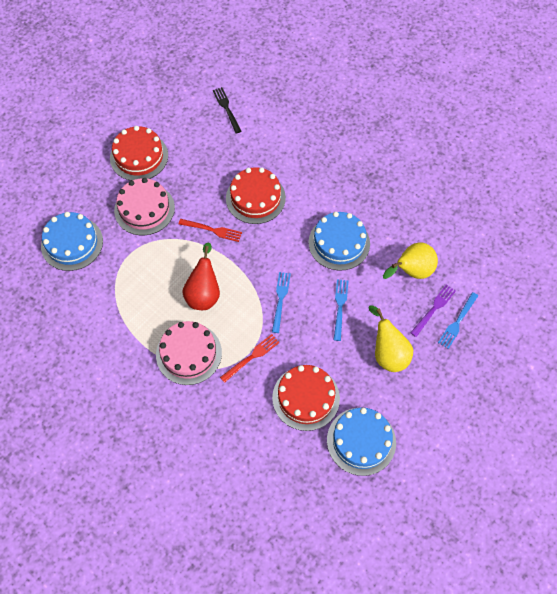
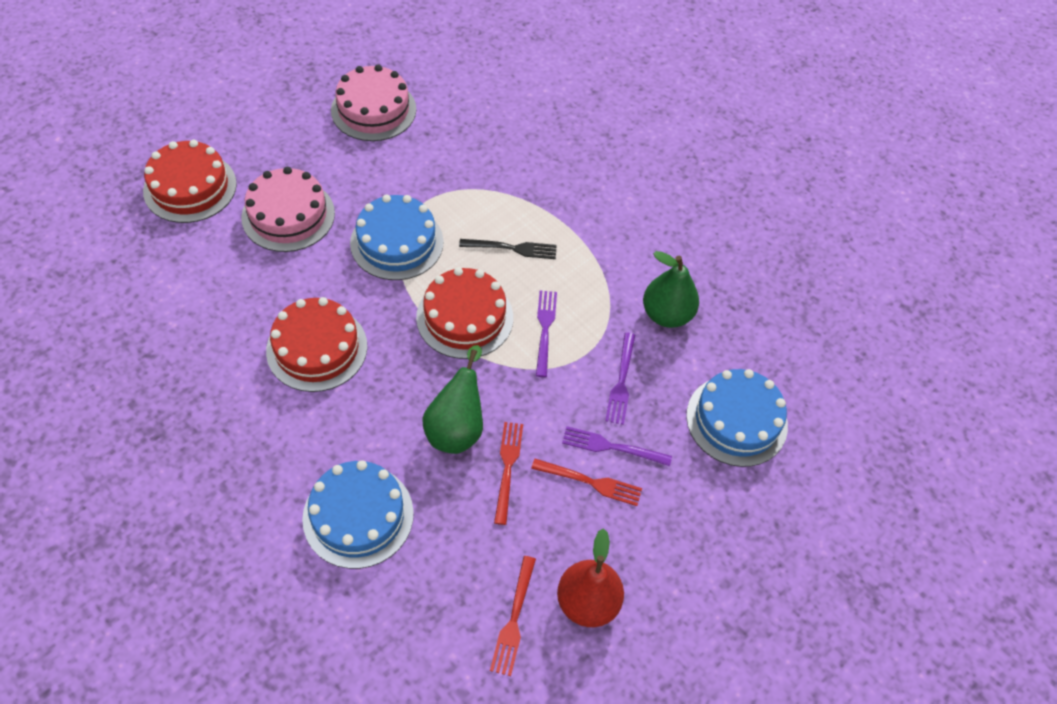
blue fork: 3 -> 0
green pear: 0 -> 2
purple fork: 1 -> 3
red fork: 2 -> 3
yellow pear: 2 -> 0

